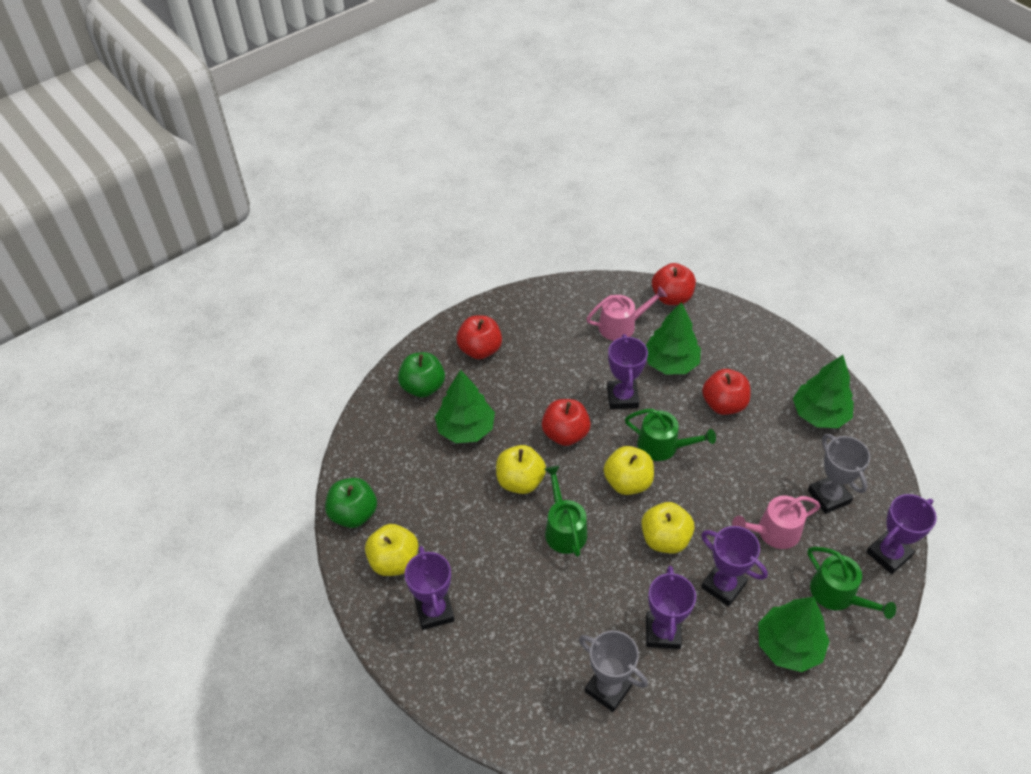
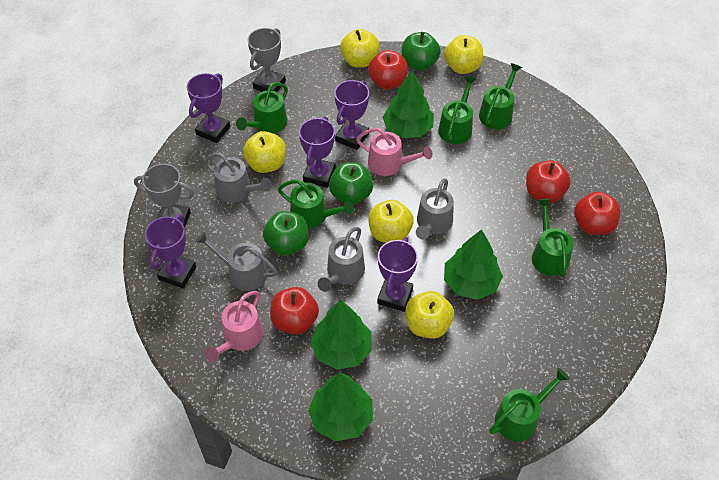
green apple: 2 -> 3
green watering can: 3 -> 6
grey watering can: 0 -> 4
yellow apple: 4 -> 5

